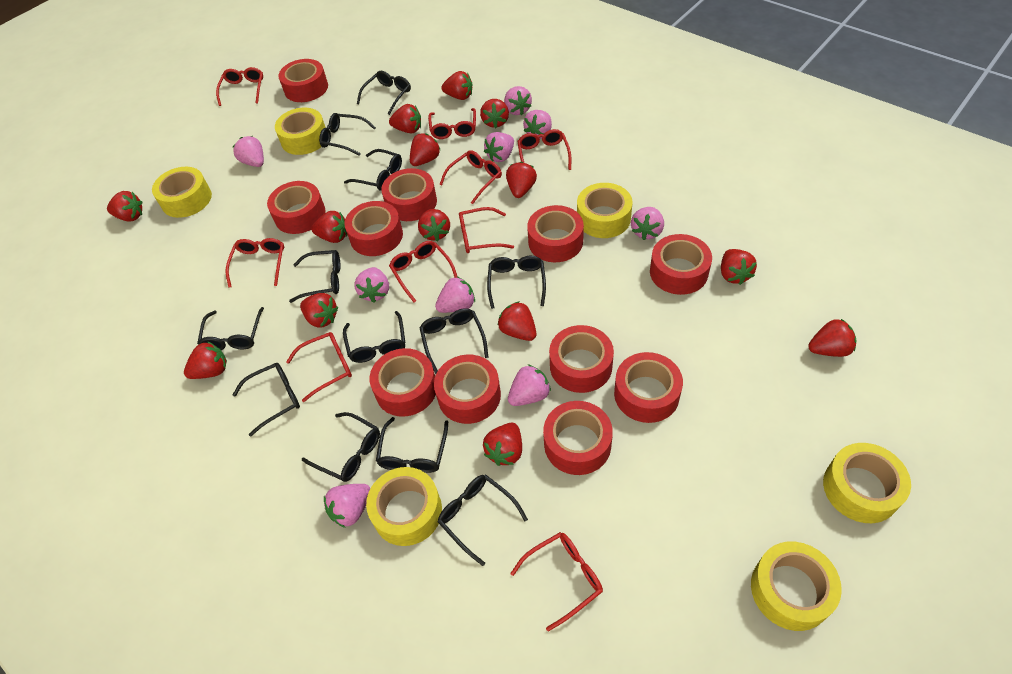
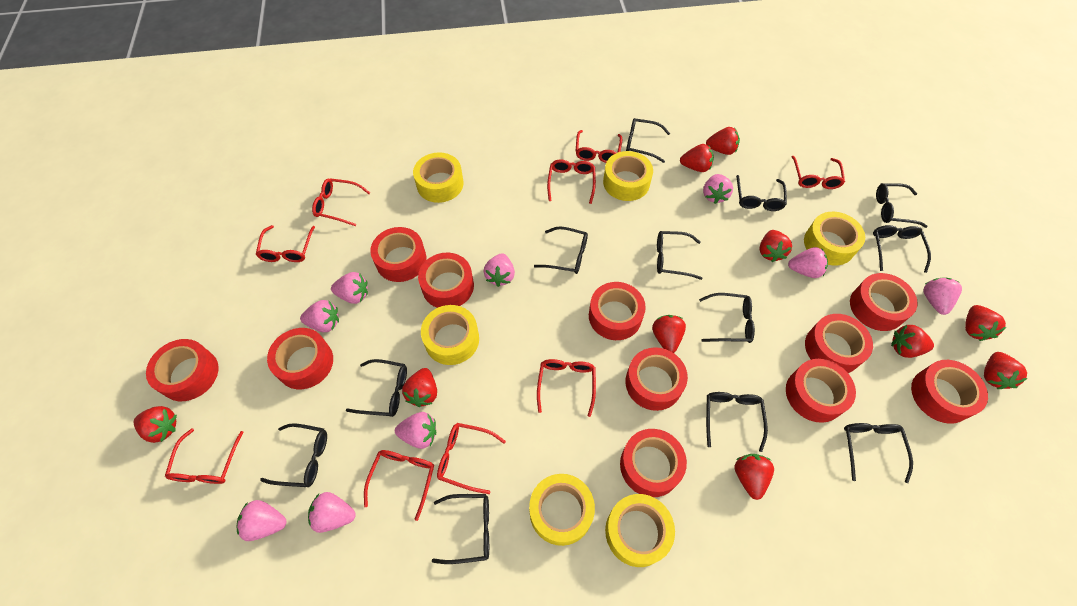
red strawberry: 14 -> 10

